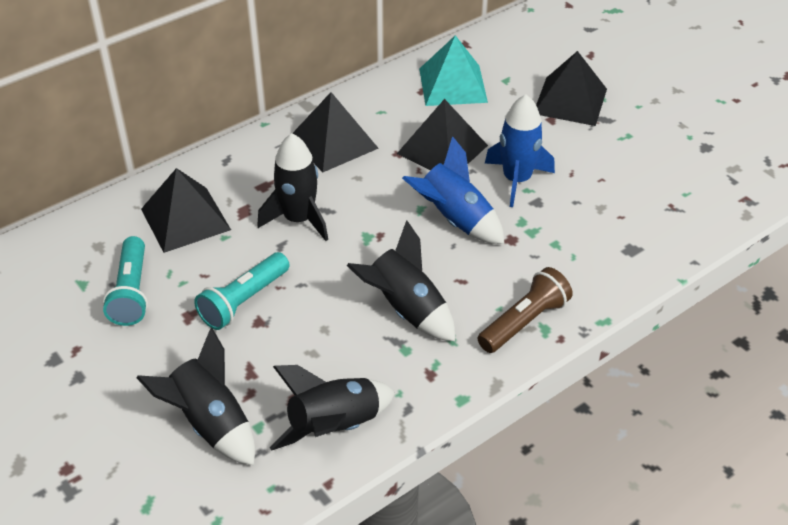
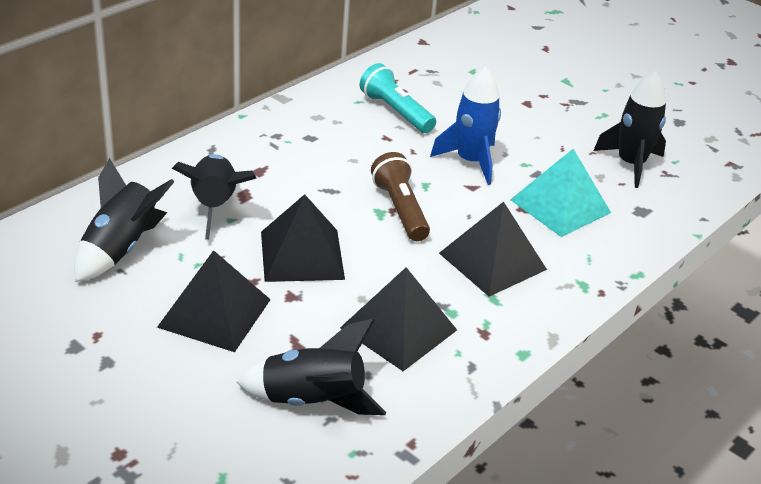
blue rocket: 2 -> 1
turquoise flashlight: 2 -> 1

